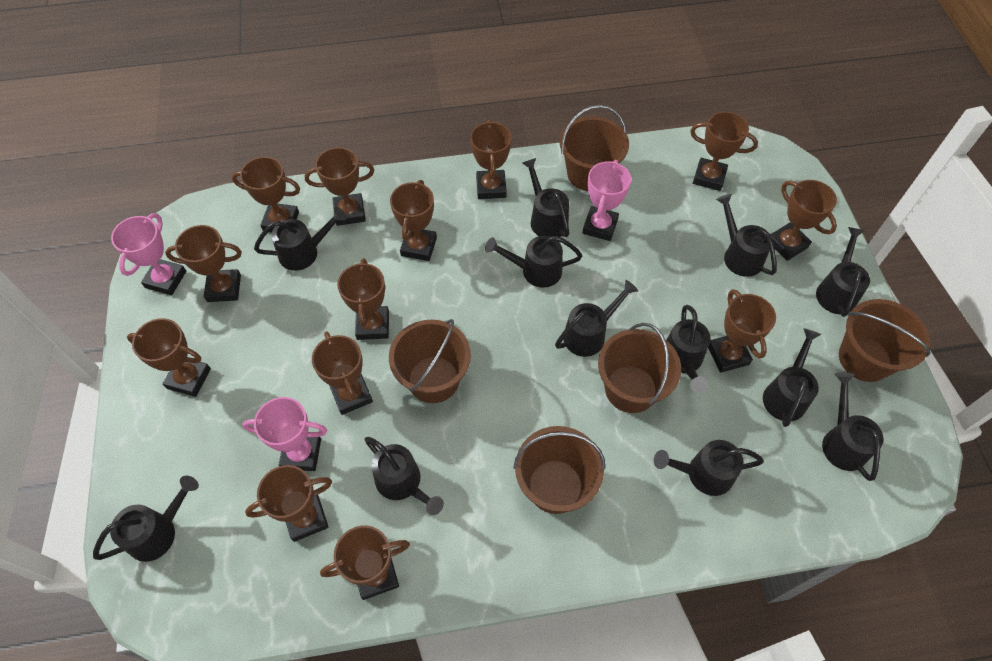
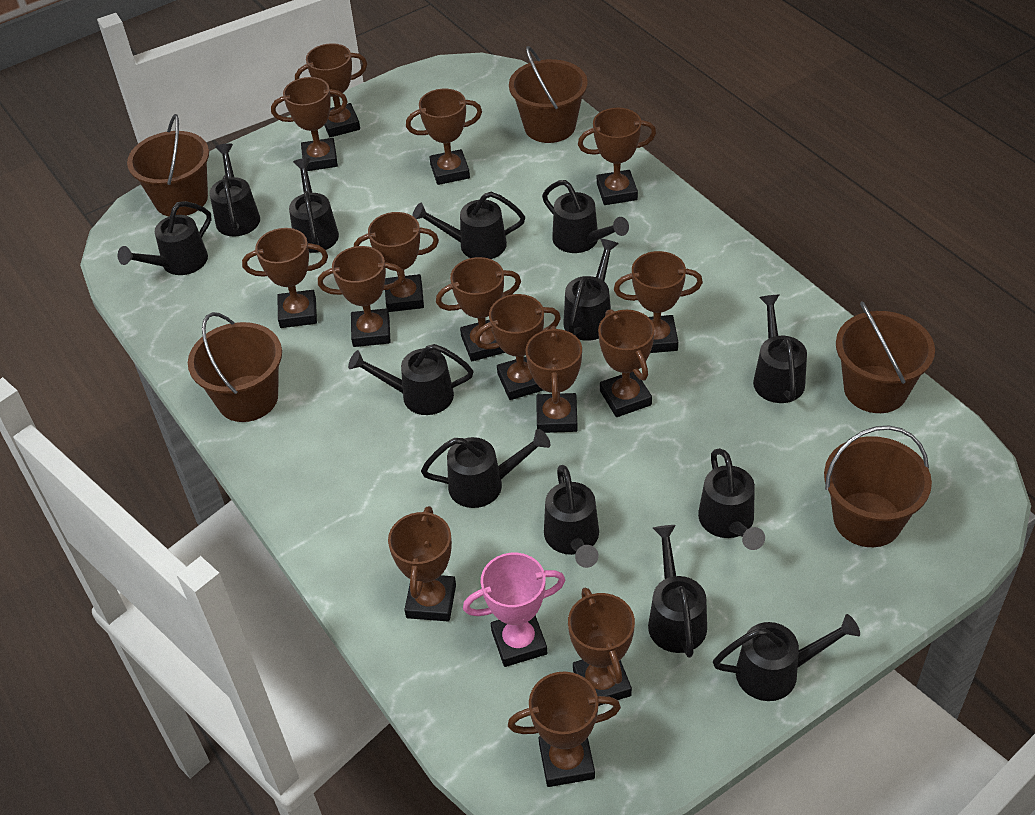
black watering can: 12 -> 13
brown trophy: 13 -> 15
pink trophy: 3 -> 1

